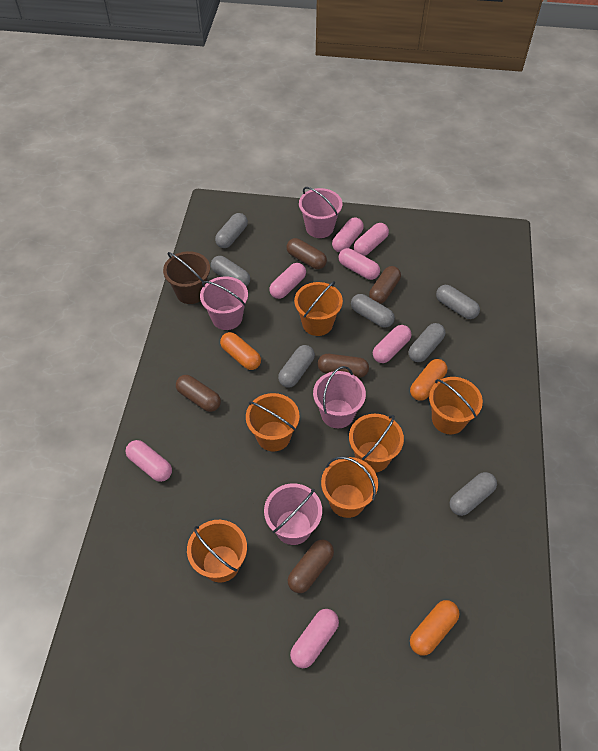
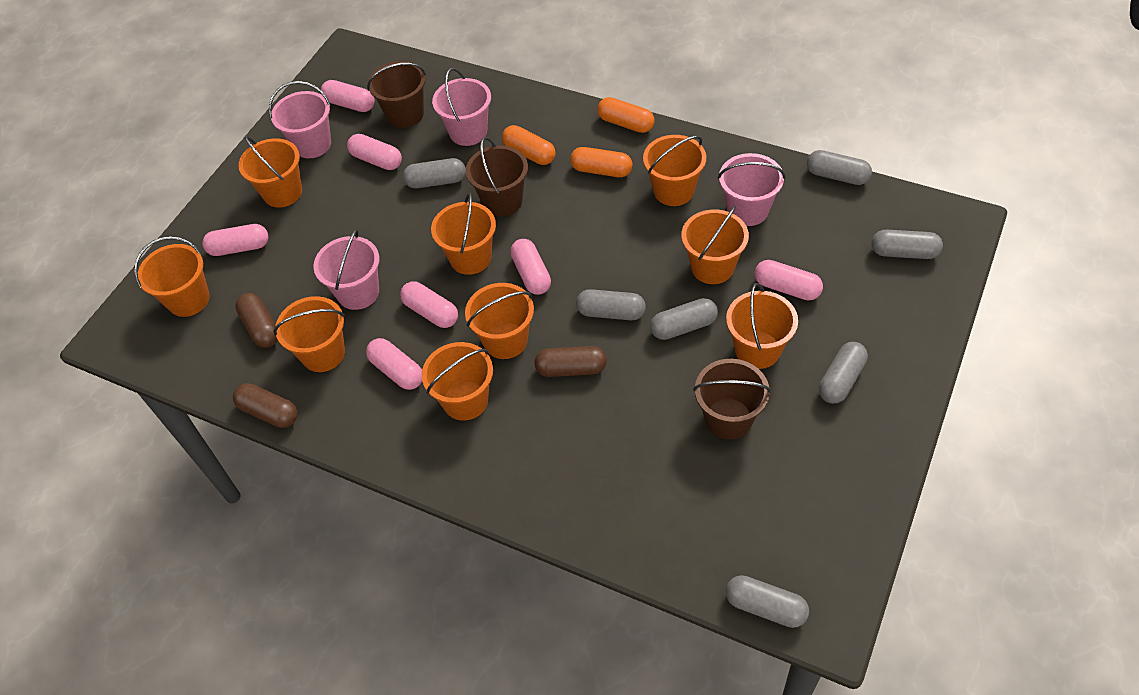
brown bucket: 1 -> 3
brown capsule: 5 -> 3
orange bucket: 6 -> 9

